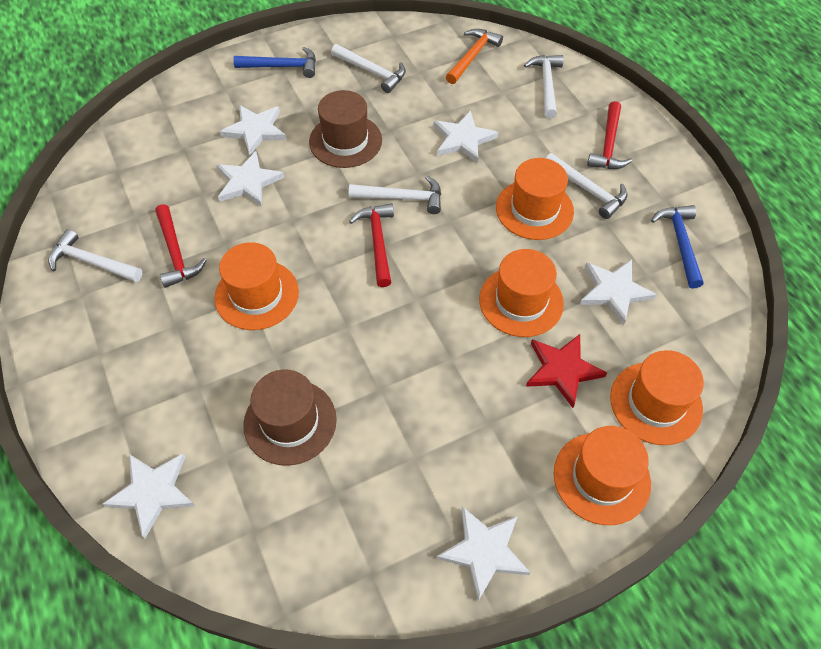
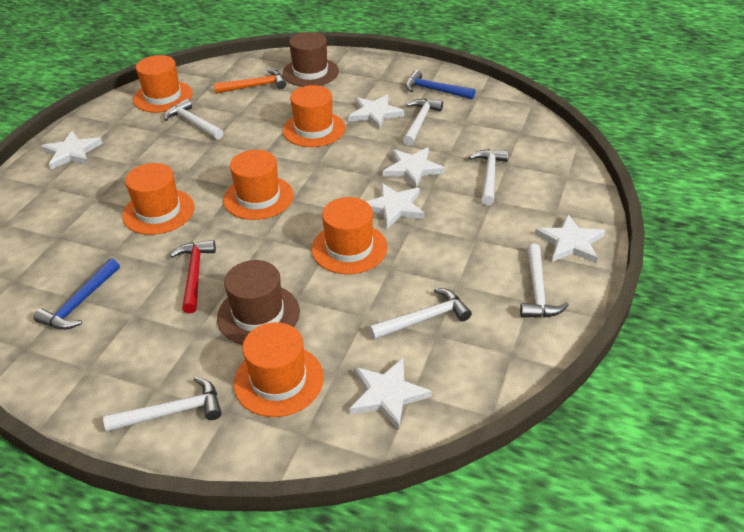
orange hat: 5 -> 6
red hammer: 3 -> 1
red star: 1 -> 0
white hammer: 5 -> 6

